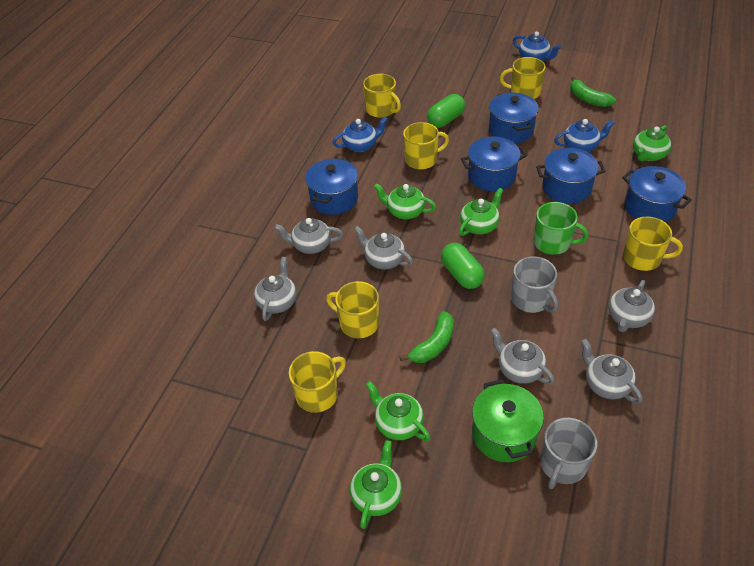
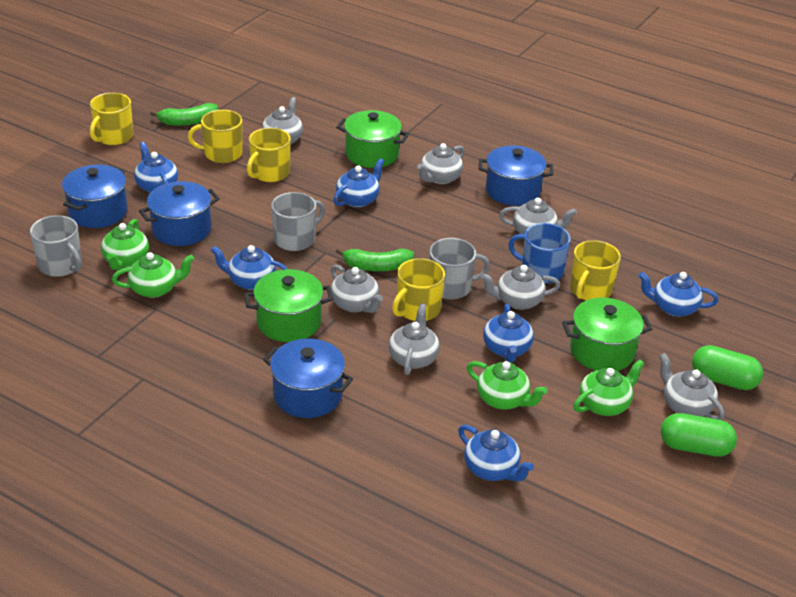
blue mug: 0 -> 1
blue pot: 5 -> 4
blue teapot: 3 -> 6
green mug: 1 -> 0
green pot: 1 -> 3
green teapot: 5 -> 4
grey mug: 2 -> 3
grey teapot: 6 -> 7
yellow mug: 6 -> 5

